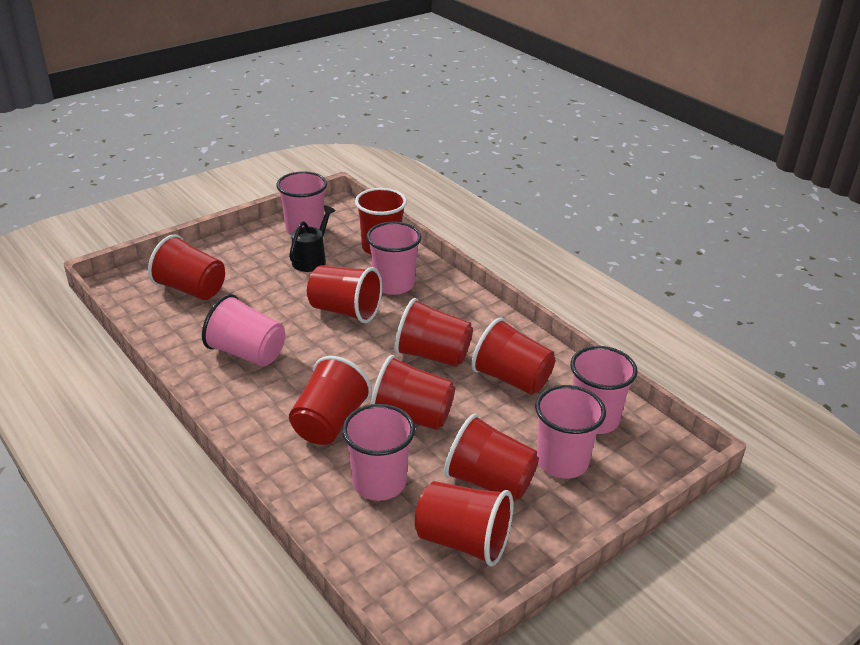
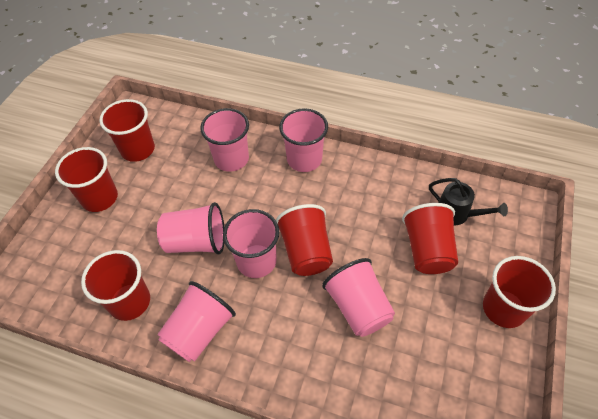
red cup: 9 -> 6

